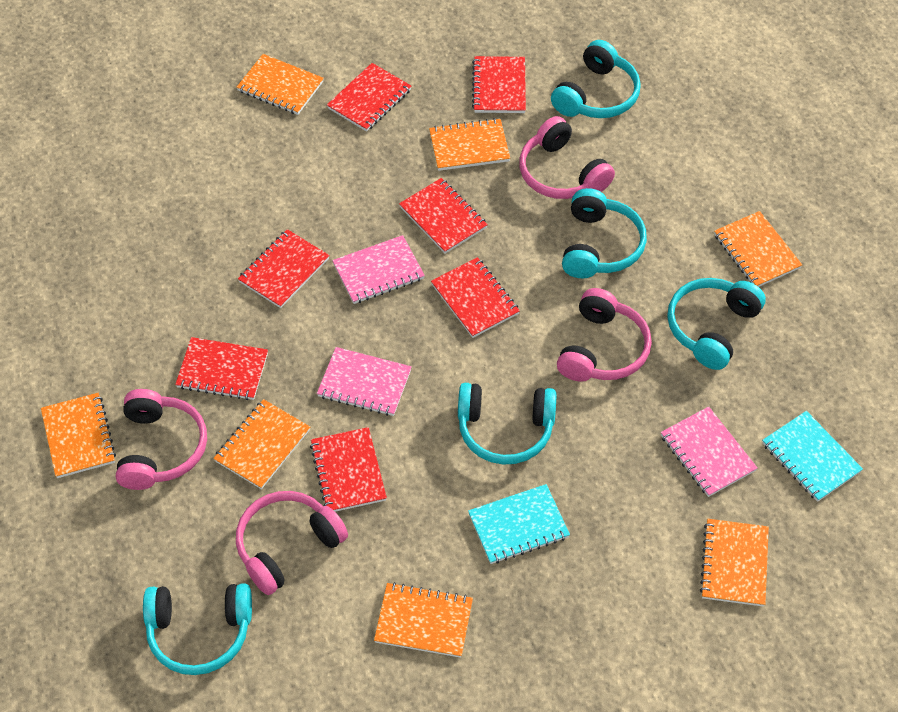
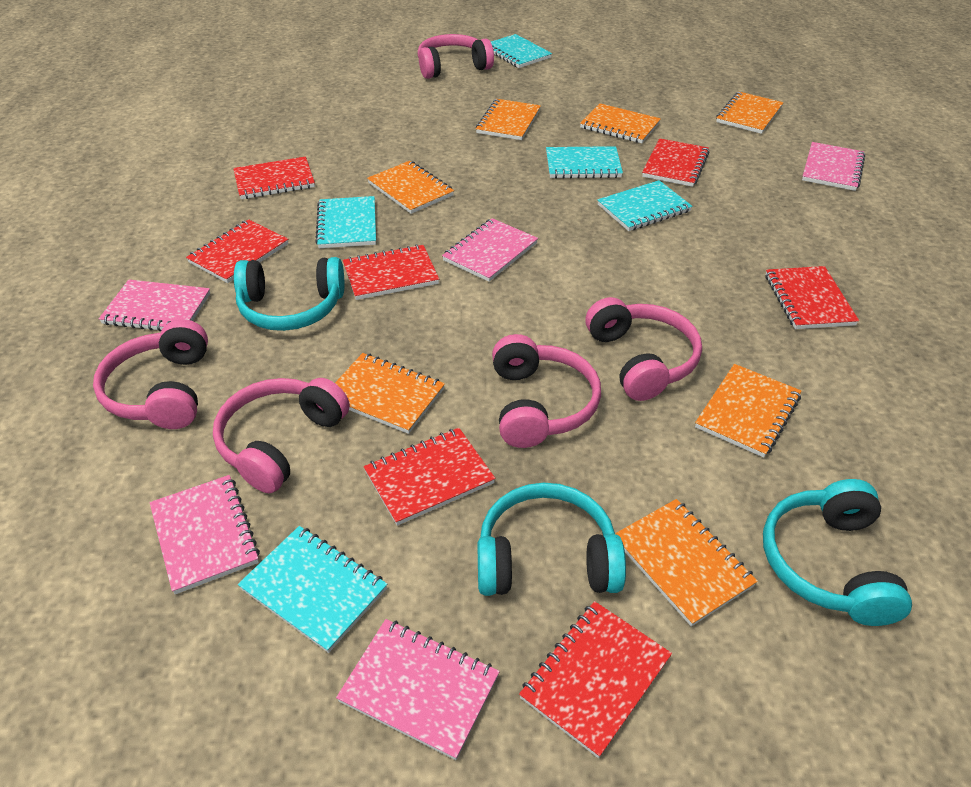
pink headphones: 4 -> 5
pink notebook: 3 -> 5
turquoise headphones: 5 -> 3
turquoise notebook: 2 -> 5

